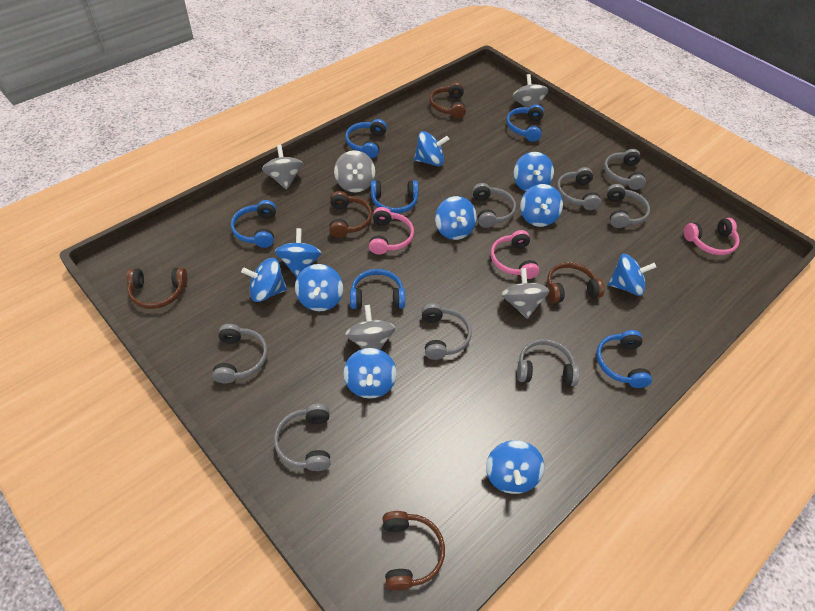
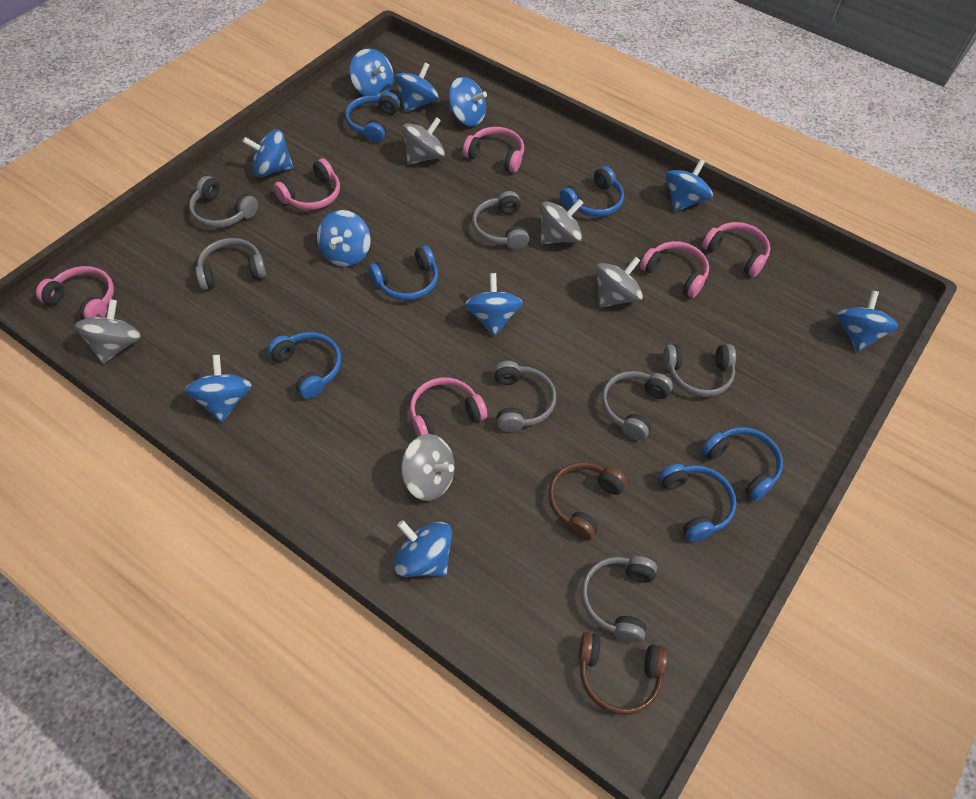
brown headphones: 5 -> 2
grey headphones: 8 -> 7
pink headphones: 3 -> 6

